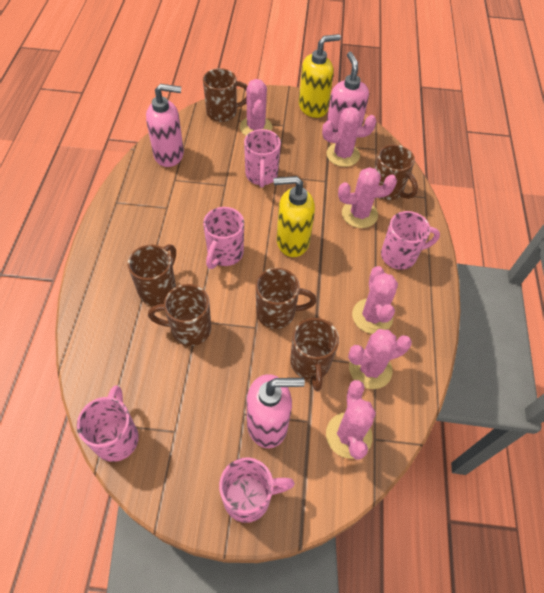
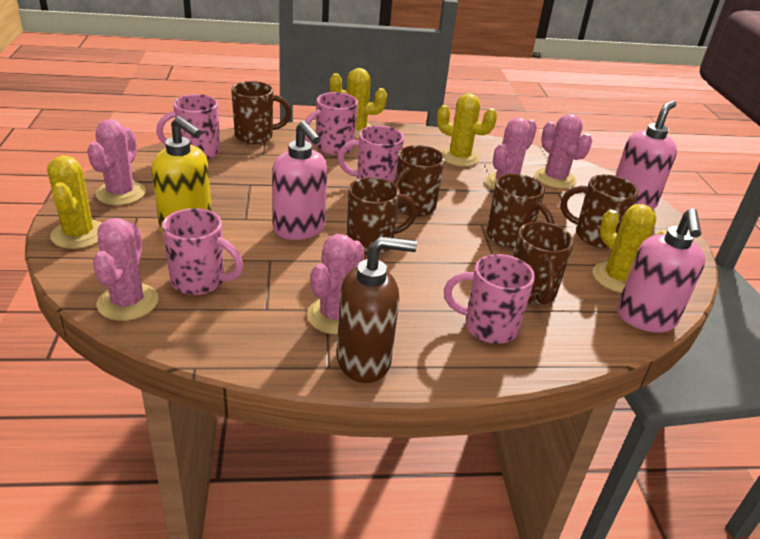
brown soap dispenser: 0 -> 1
pink cactus: 6 -> 5
yellow cactus: 0 -> 4
yellow soap dispenser: 2 -> 1

